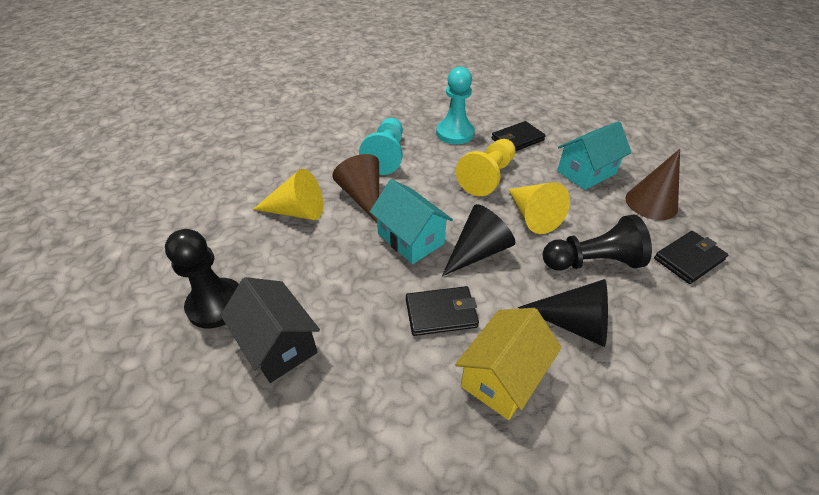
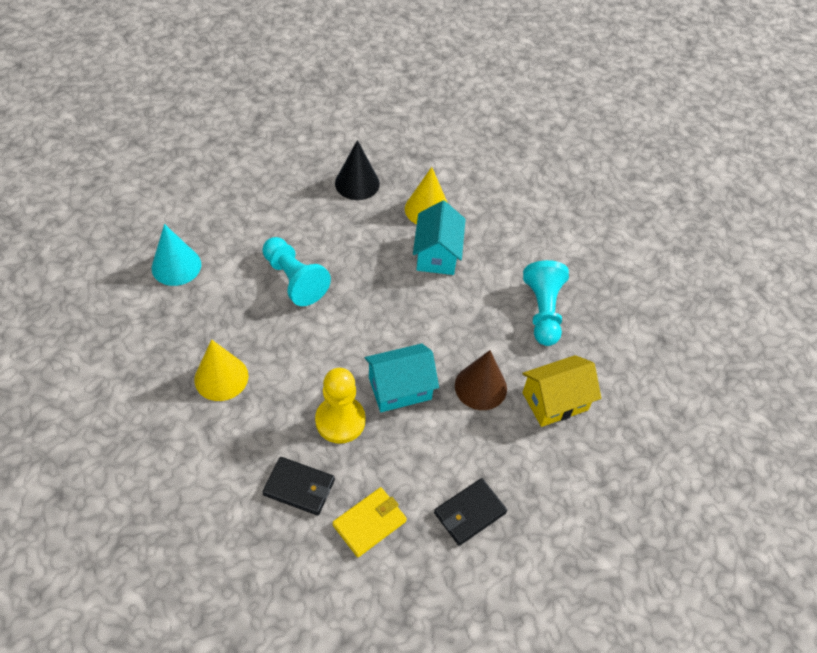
black cone: 2 -> 1
black house: 1 -> 0
black pawn: 2 -> 0
black wallet: 3 -> 2
brown cone: 2 -> 1
turquoise cone: 0 -> 1
yellow wallet: 0 -> 1

